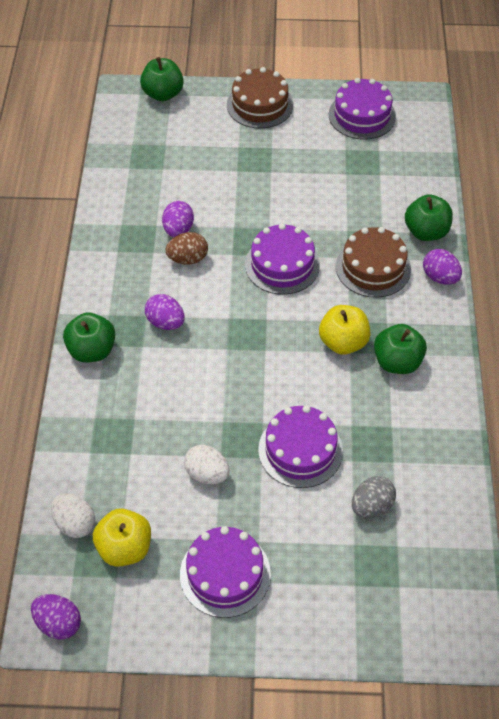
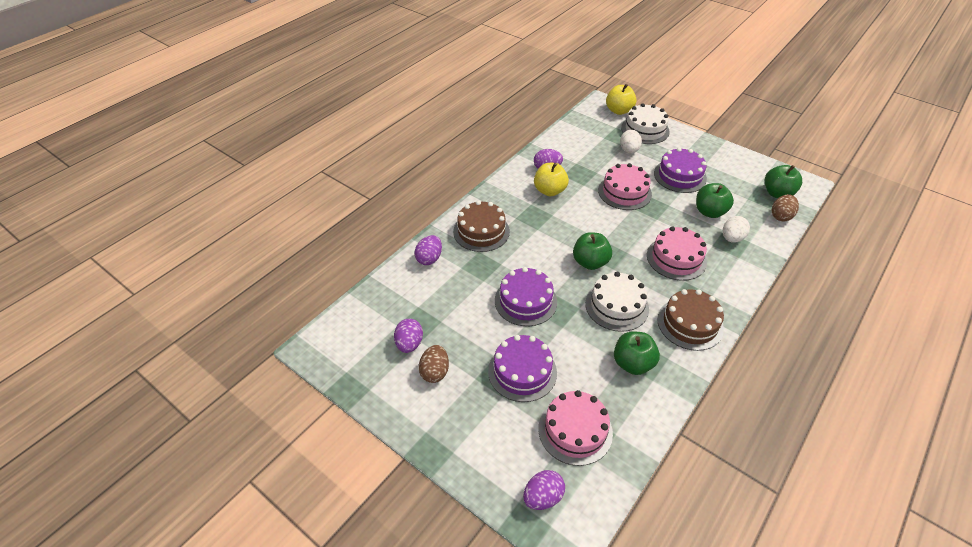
brown egg: 1 -> 2
grey egg: 1 -> 0
pink cake: 0 -> 3
purple cake: 4 -> 3
white cake: 0 -> 2

